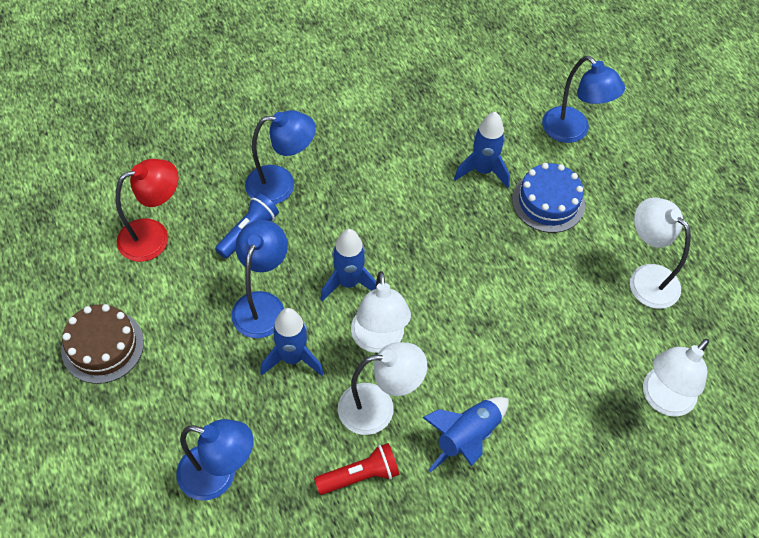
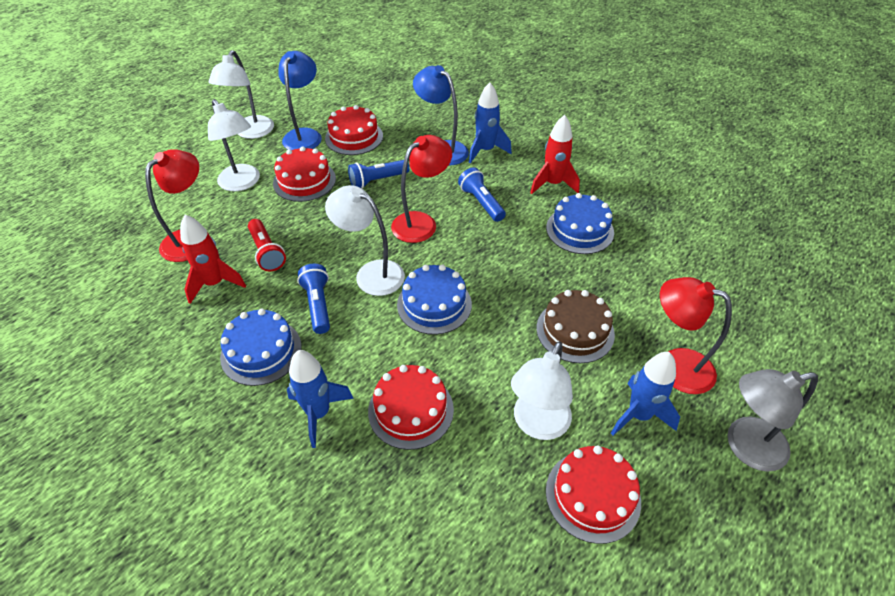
blue cake: 1 -> 3
blue flashlight: 1 -> 3
blue lamp: 4 -> 2
blue rocket: 4 -> 3
grey lamp: 0 -> 1
red cake: 0 -> 4
red lamp: 1 -> 3
red rocket: 0 -> 2

